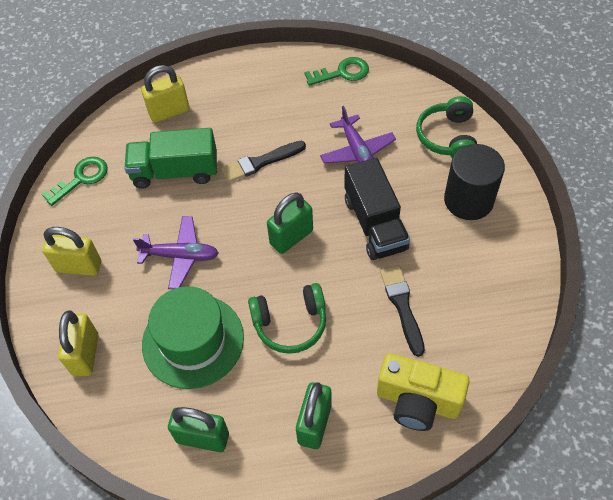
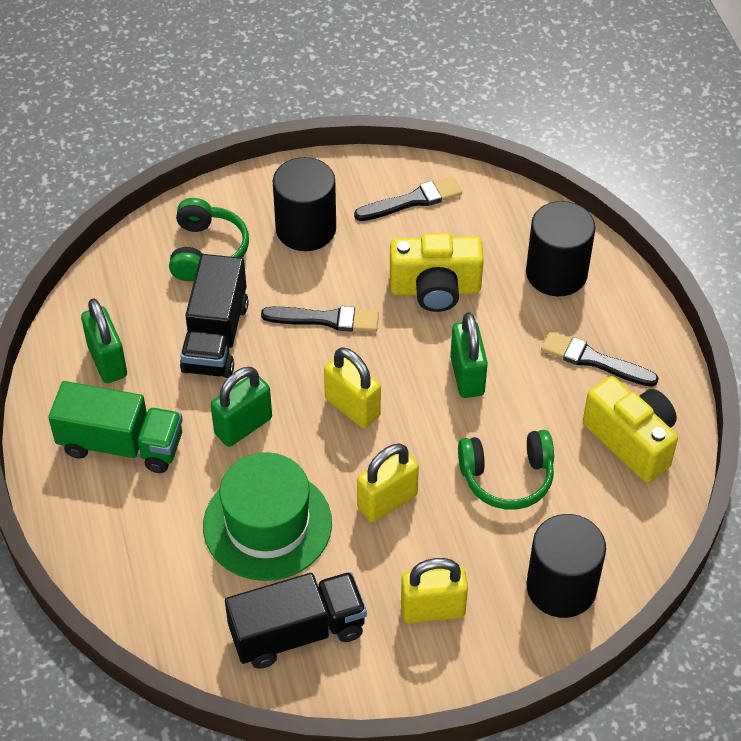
black brush: 2 -> 3
black cylinder: 1 -> 3
black truck: 1 -> 2
green key: 2 -> 0
purple plane: 2 -> 0
yellow camera: 1 -> 2

